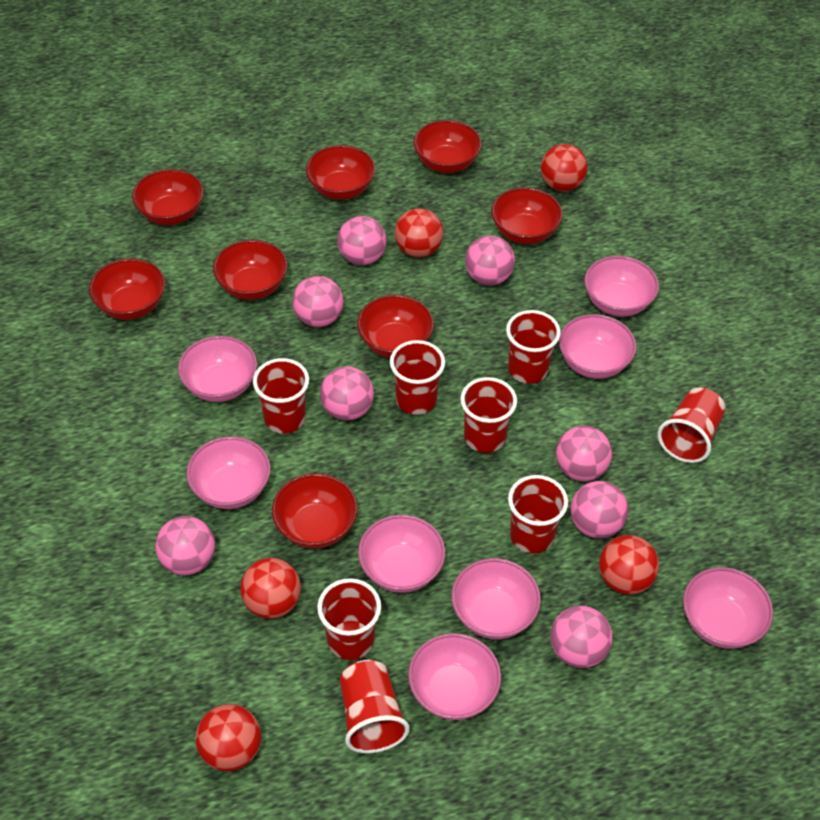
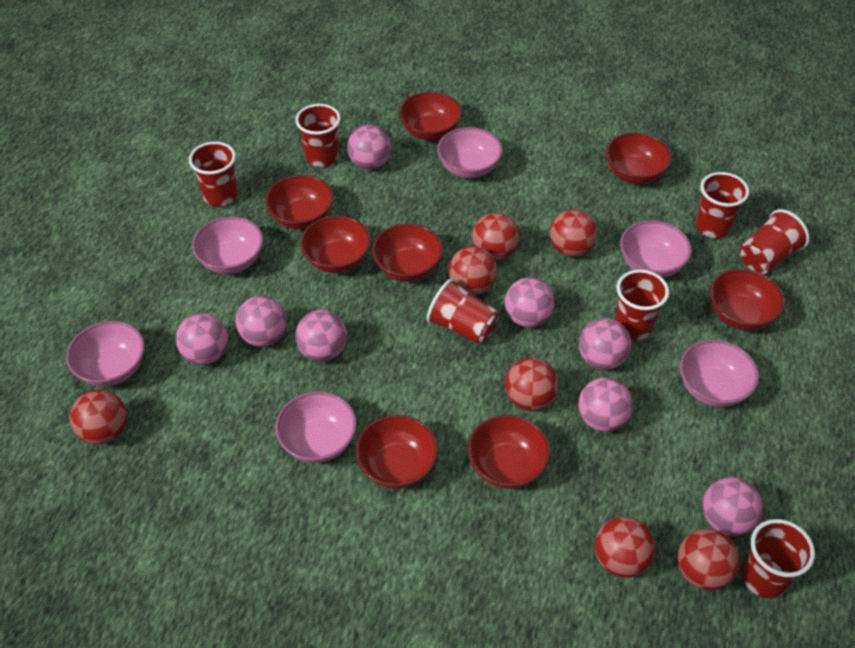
pink bowl: 8 -> 6
red ball: 5 -> 7
red cup: 8 -> 7

